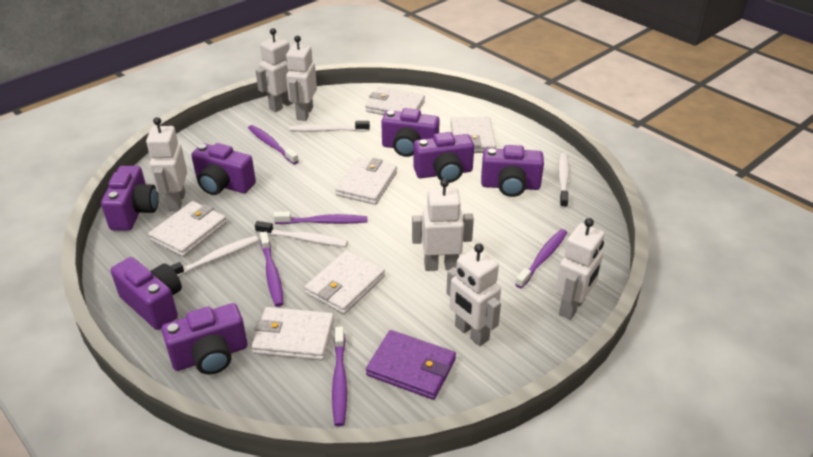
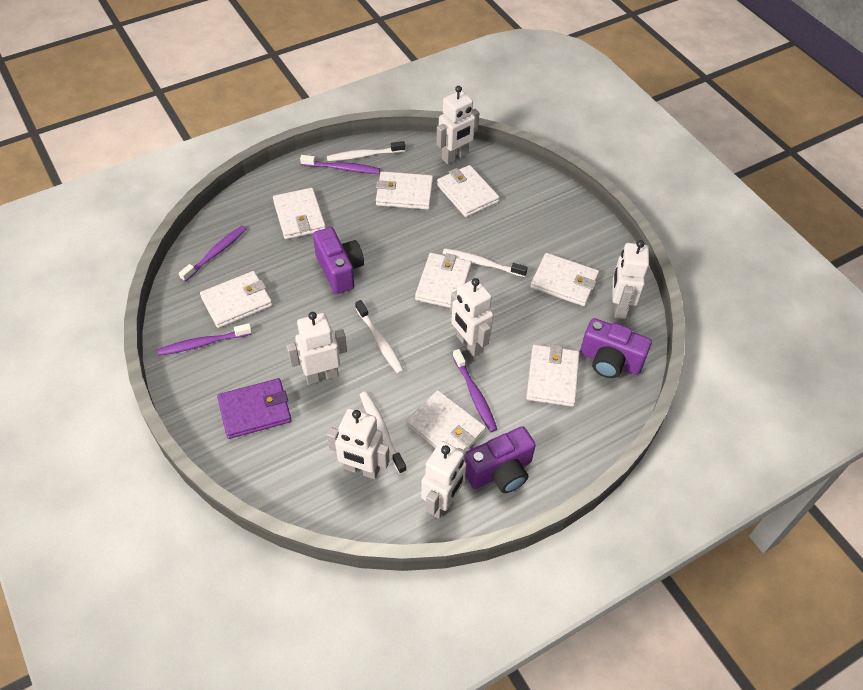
purple camera: 7 -> 3
purple toothbrush: 5 -> 4
white wallet: 6 -> 8

